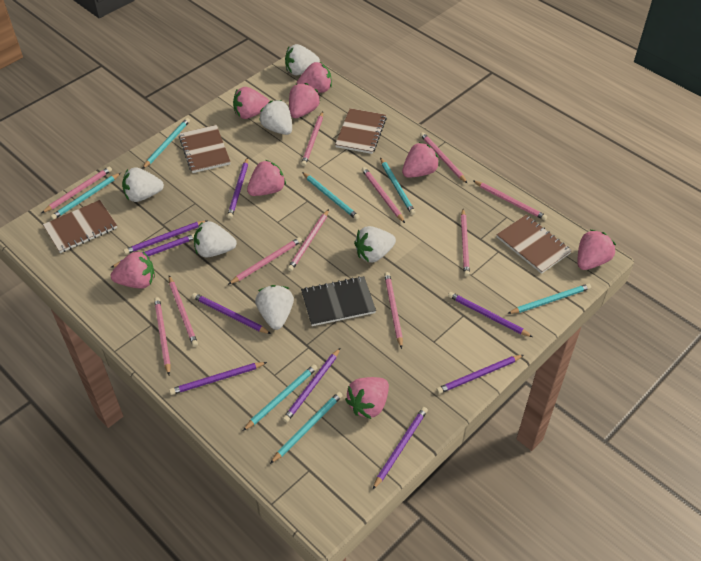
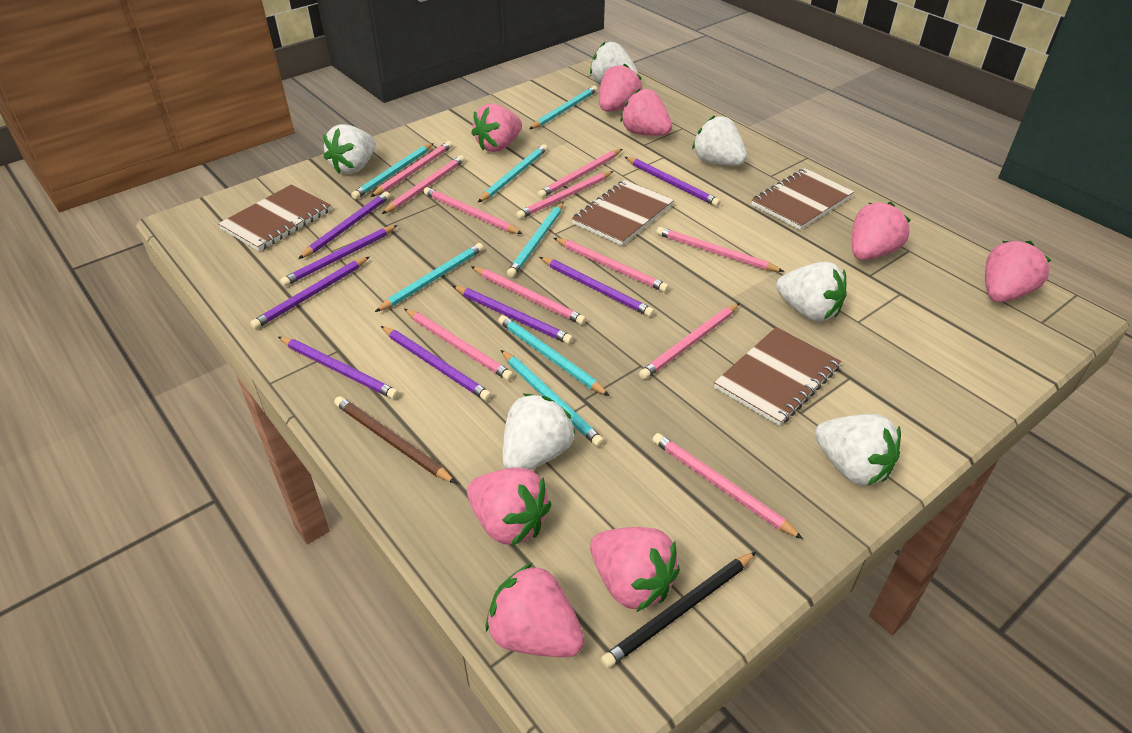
black notebook: 1 -> 0
black pencil: 0 -> 1
brown pencil: 0 -> 1
purple pencil: 9 -> 8

